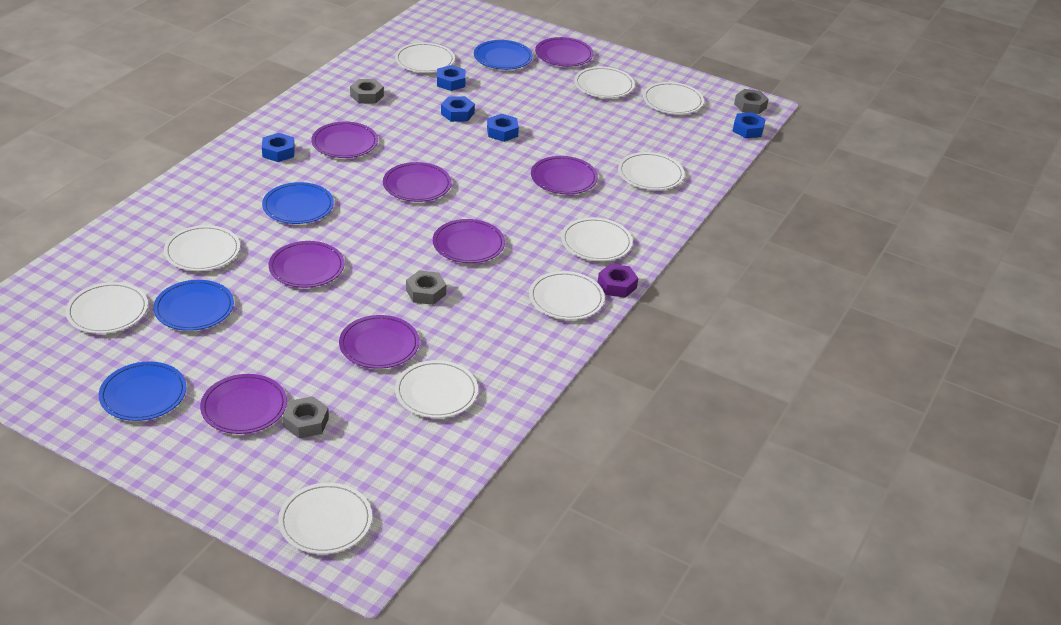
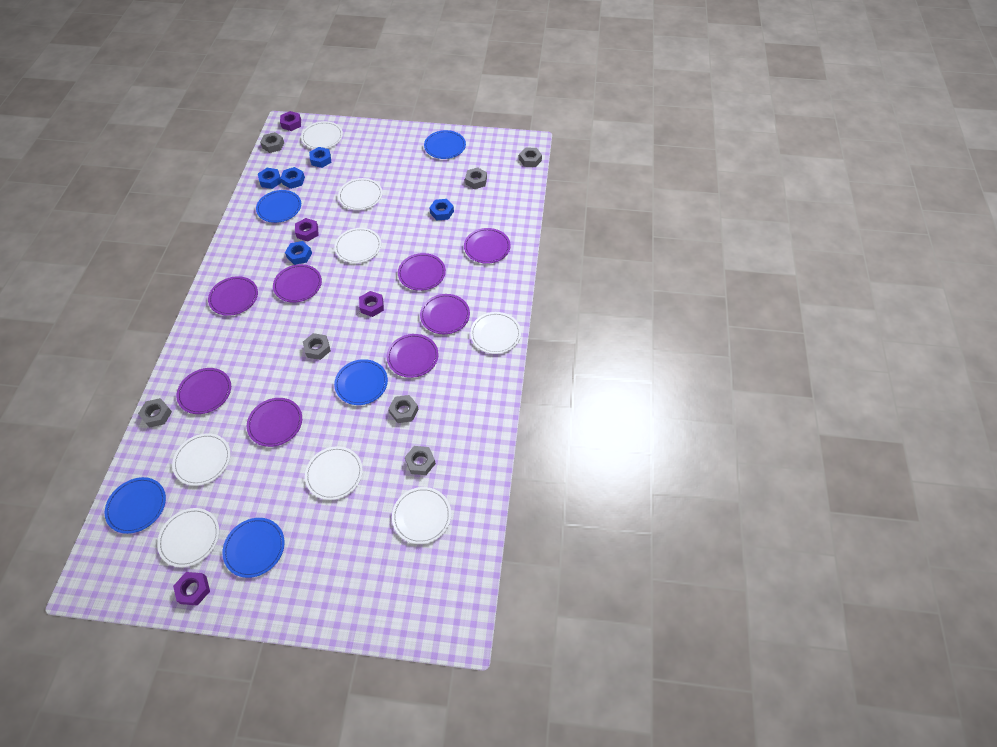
blue plate: 4 -> 5
grey nut: 4 -> 7
purple nut: 1 -> 4
white plate: 10 -> 8

